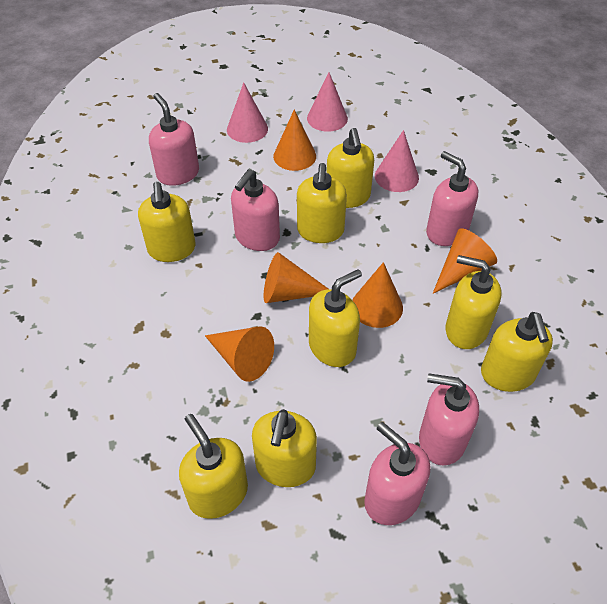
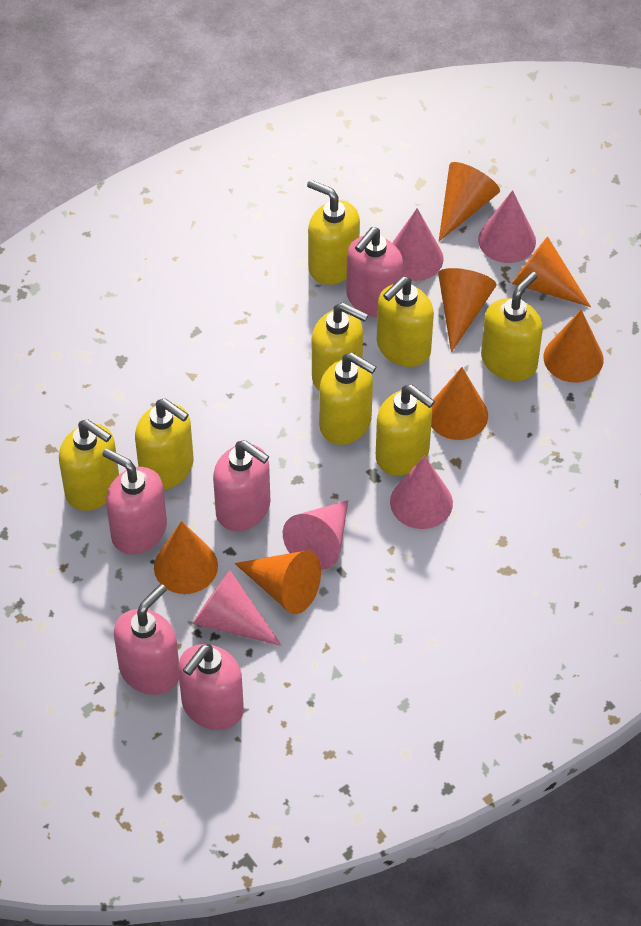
orange cone: 5 -> 7
pink cone: 3 -> 5

